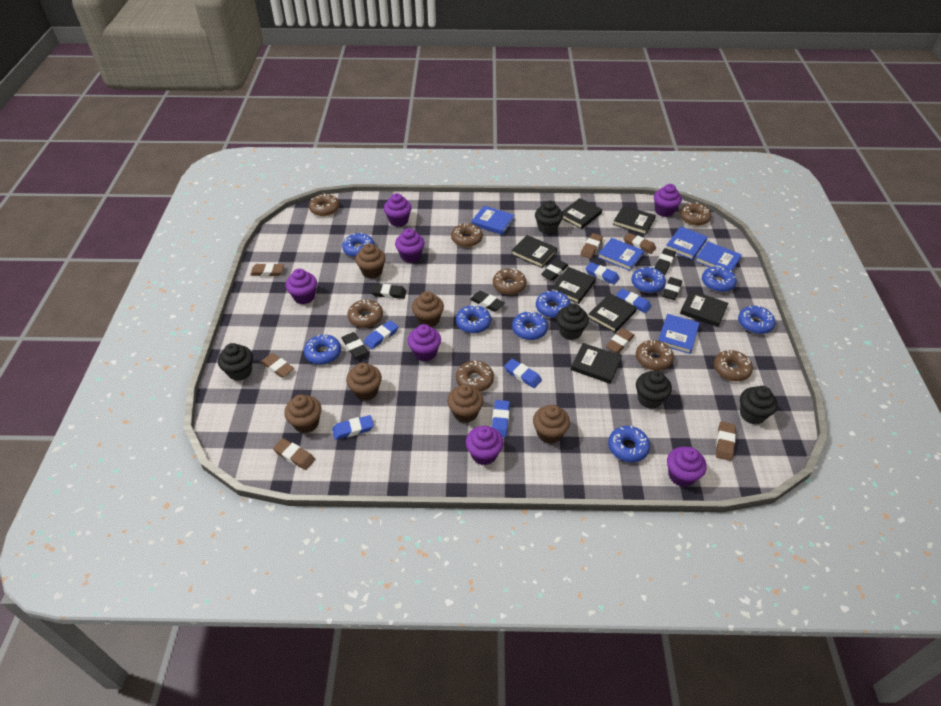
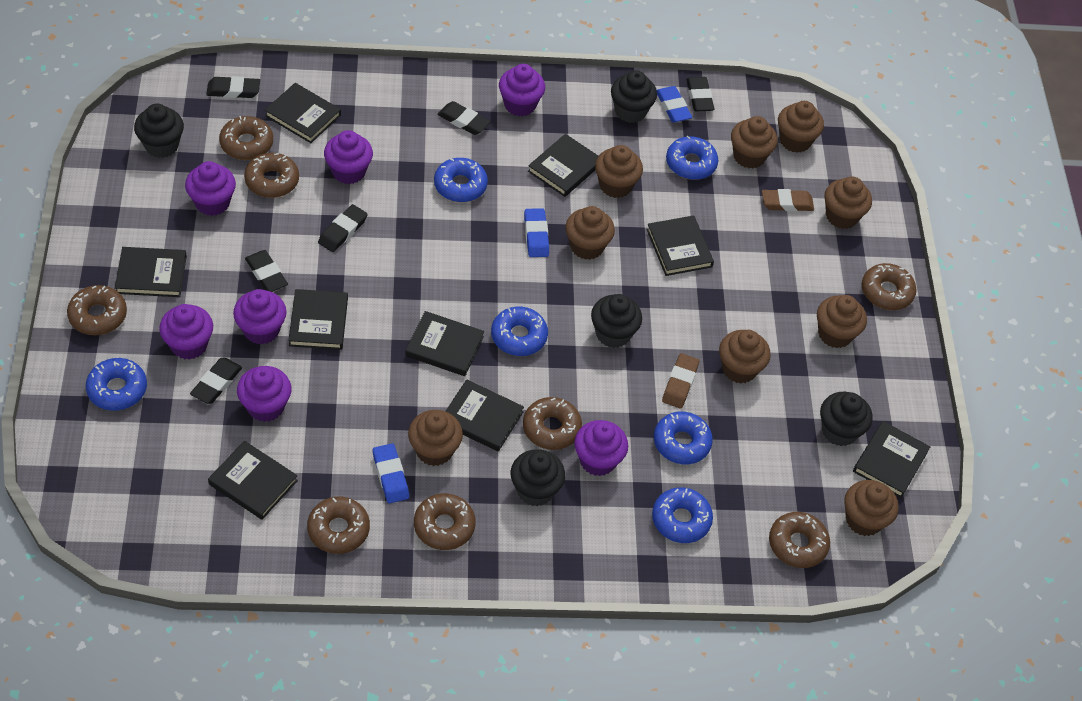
black book: 7 -> 9
blue book: 5 -> 0
blue donut: 9 -> 6
blue eraser: 6 -> 3
brown cupcake: 6 -> 9
brown eraser: 7 -> 2

